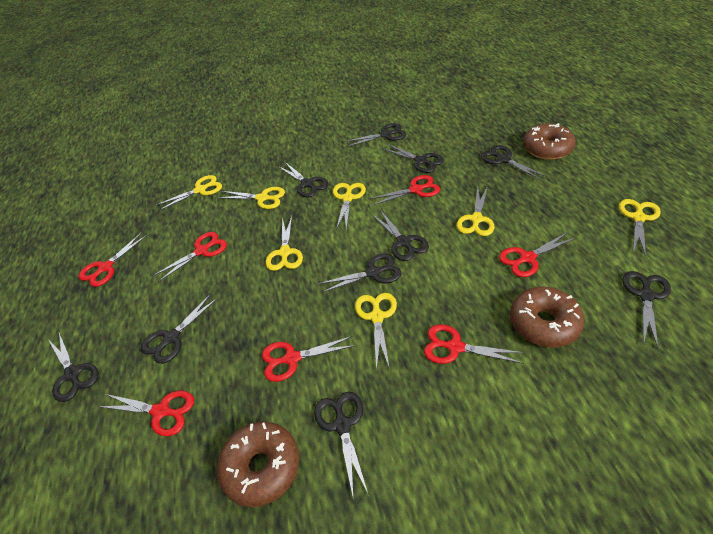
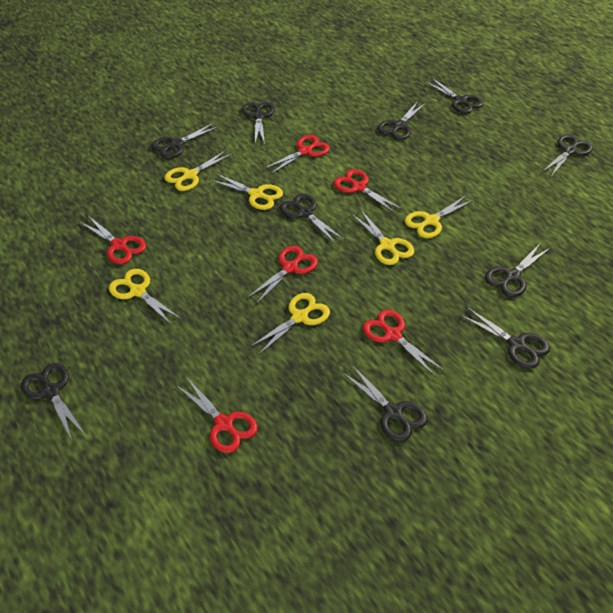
brown donut: 3 -> 0
red scissors: 7 -> 6
yellow scissors: 7 -> 6

